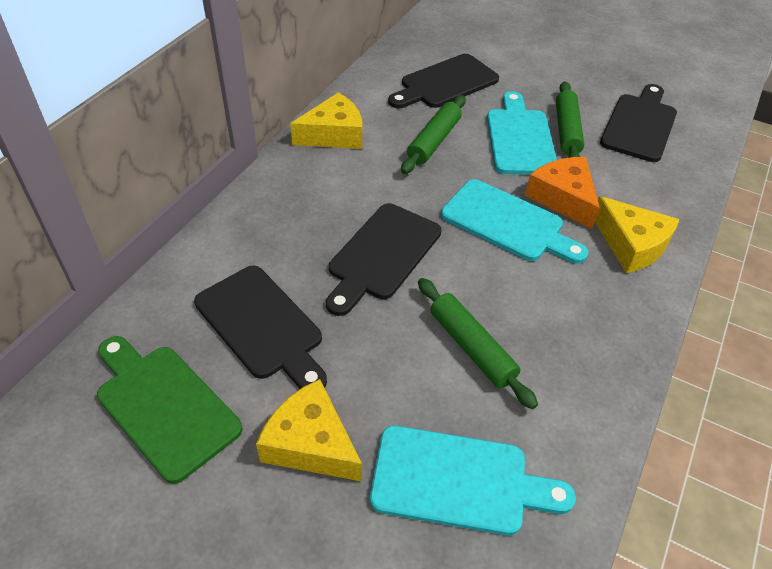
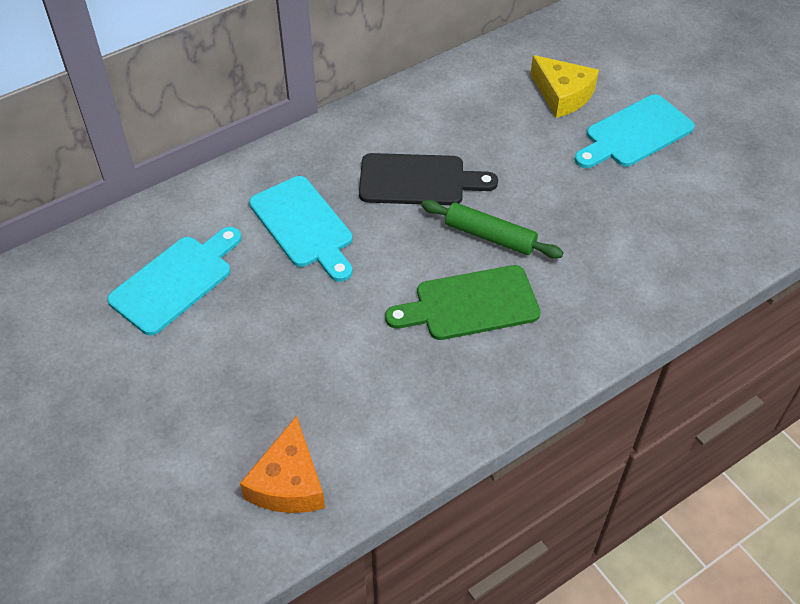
black cutting board: 4 -> 1
green rolling pin: 3 -> 1
yellow cheese: 3 -> 1

